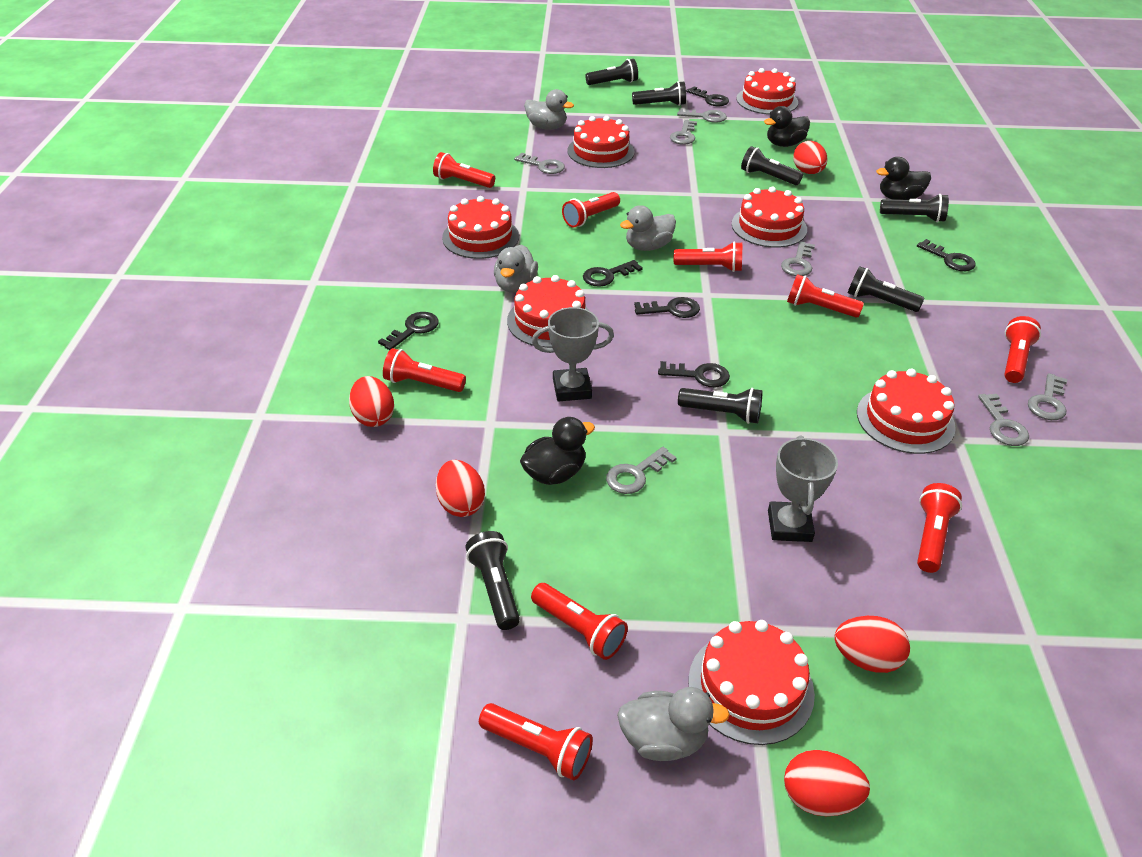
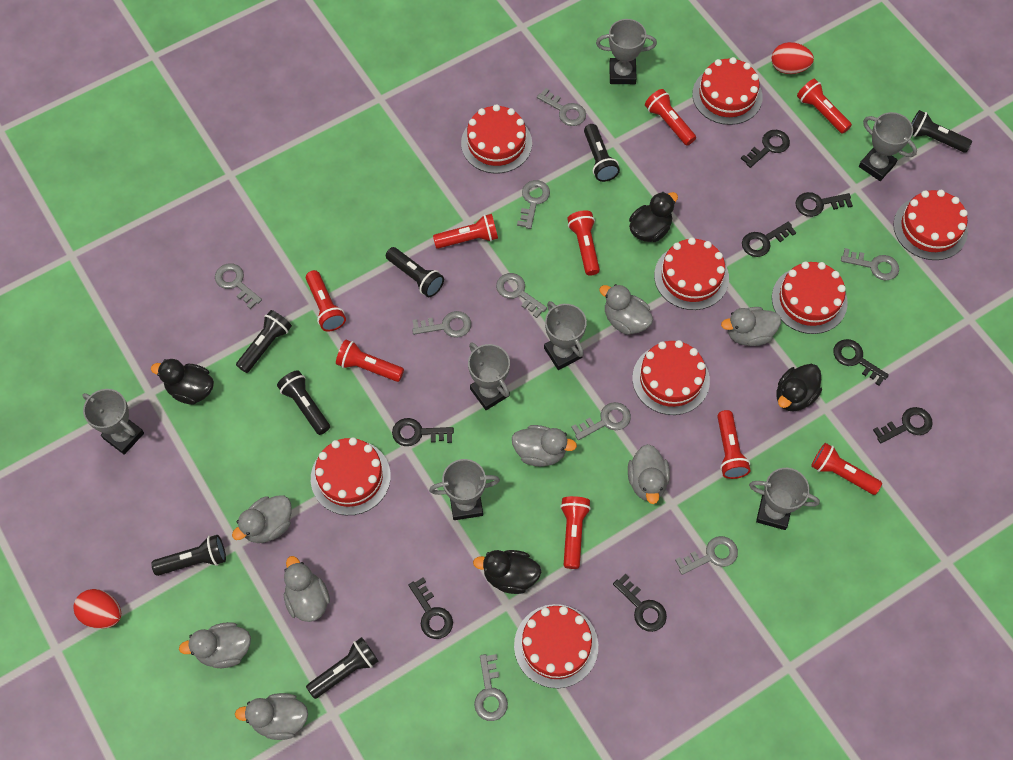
black duck: 3 -> 4
black key: 6 -> 8
grey duck: 4 -> 8
grey key: 7 -> 9
grey trophy: 2 -> 7
red cake: 7 -> 8
red egg: 5 -> 2

